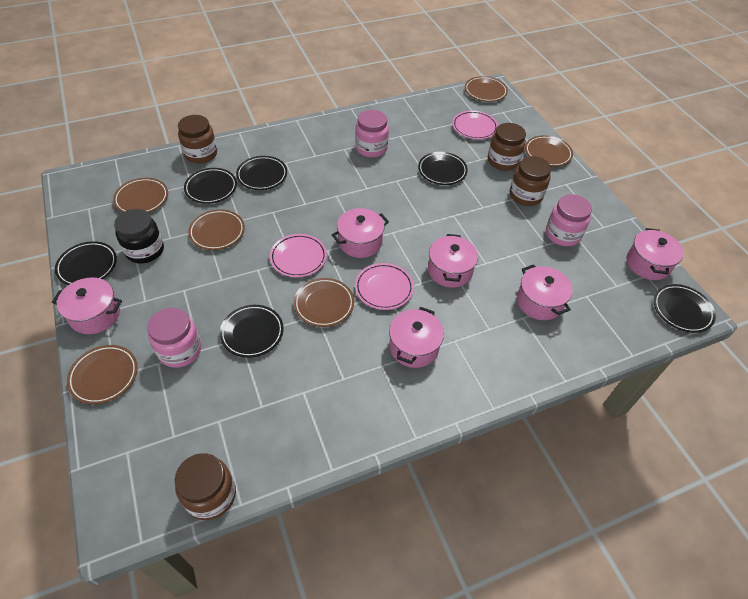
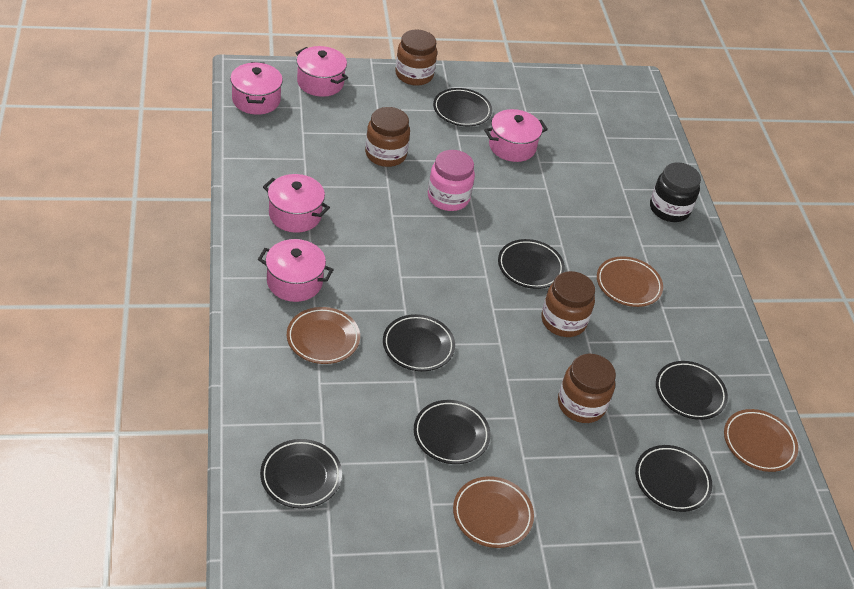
black plate: 6 -> 7
brown plate: 6 -> 4
pink jar: 3 -> 1
pink plate: 3 -> 0
pink pot: 6 -> 5

